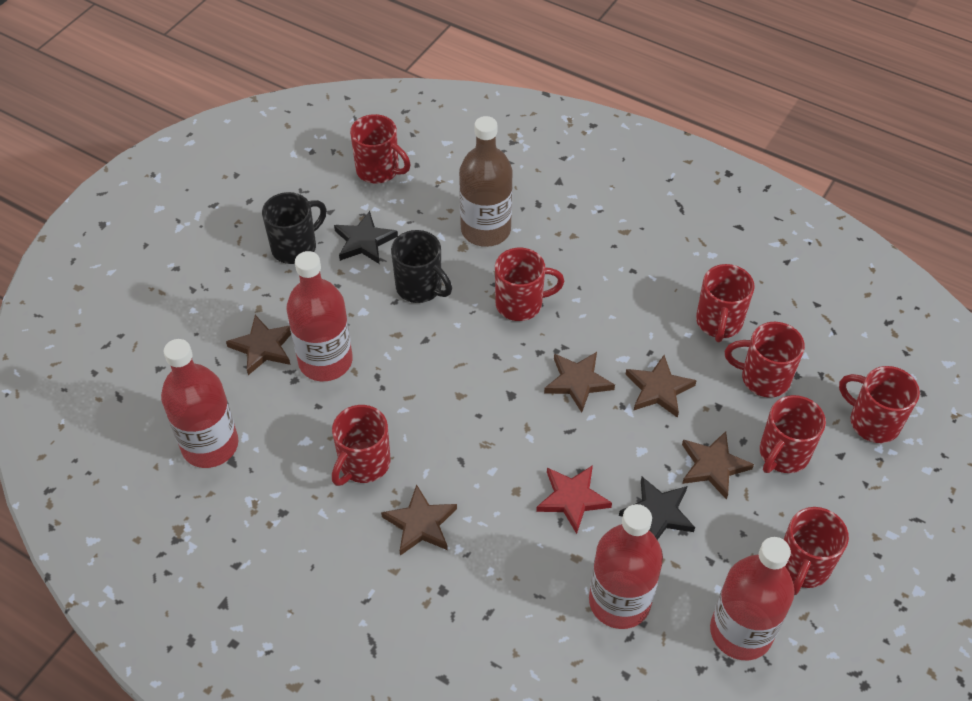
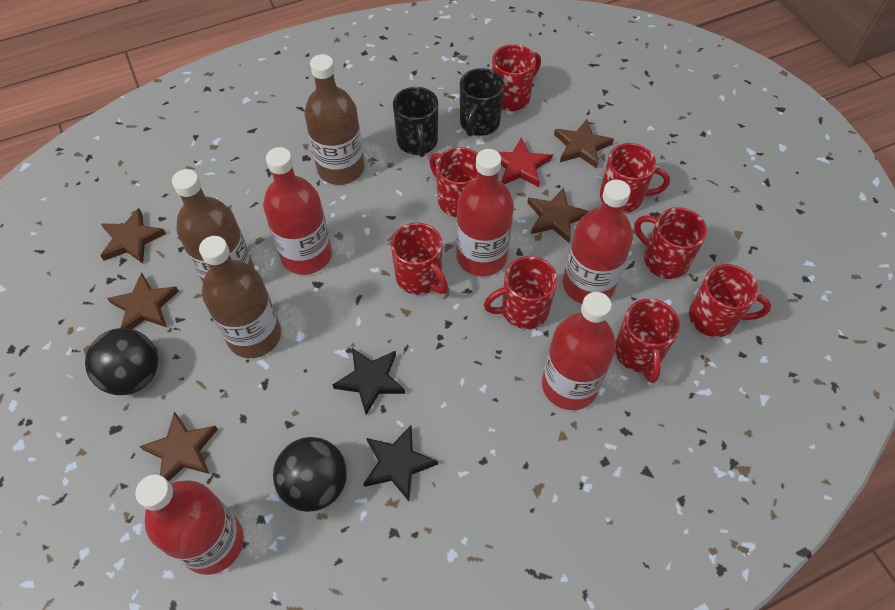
black ball: 0 -> 2
brown bottle: 1 -> 3
red bottle: 4 -> 5

